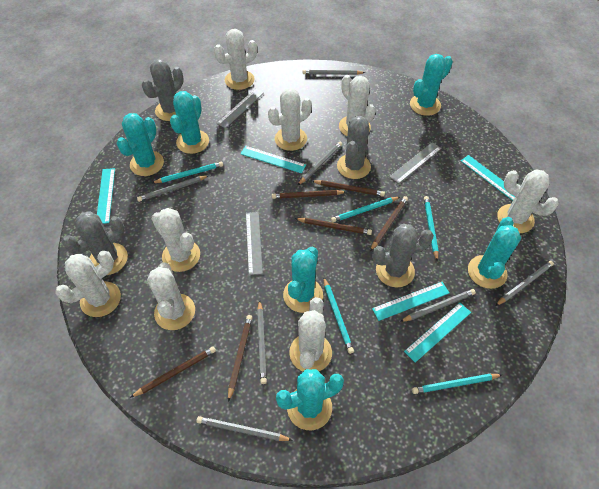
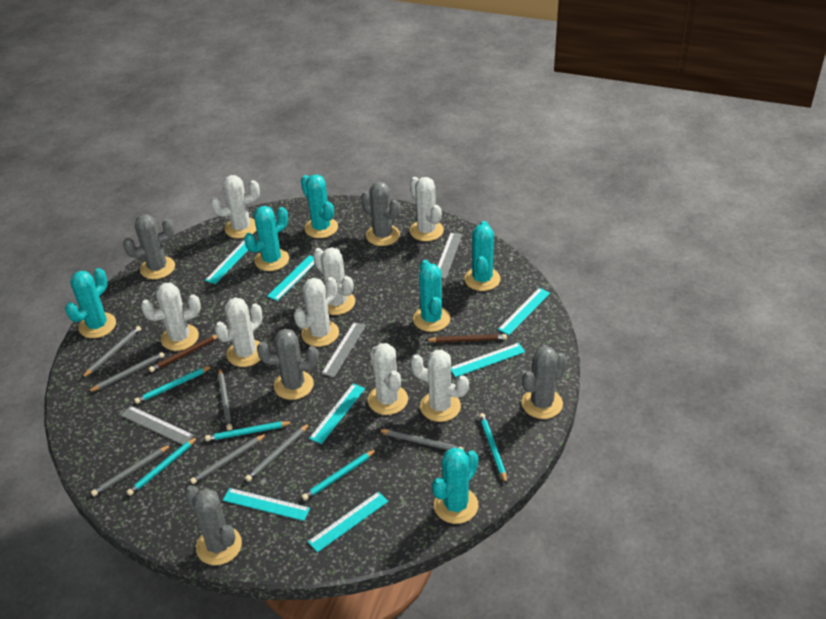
brown pencil: 6 -> 2
grey cactus: 4 -> 5
turquoise ruler: 5 -> 7

